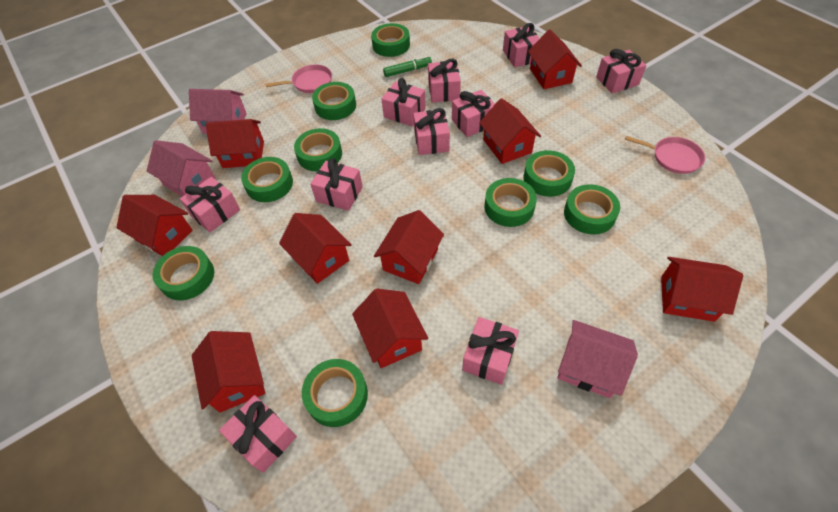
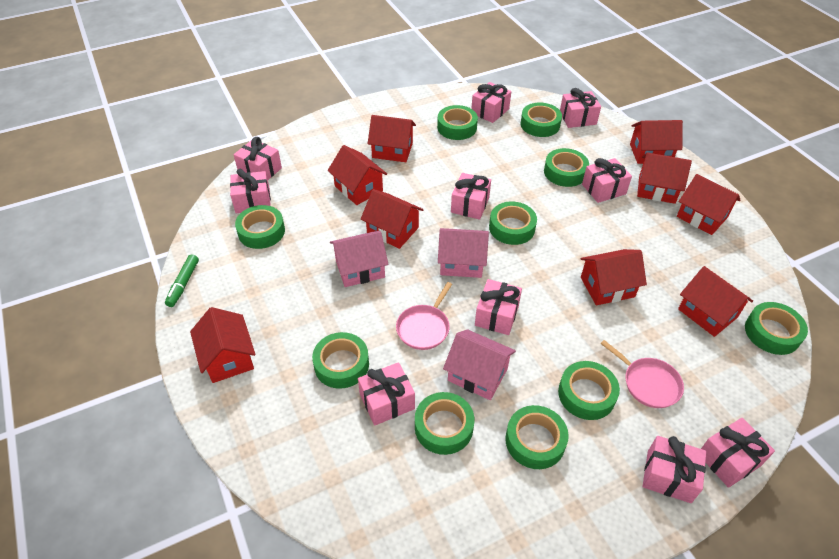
green tape: 9 -> 10

